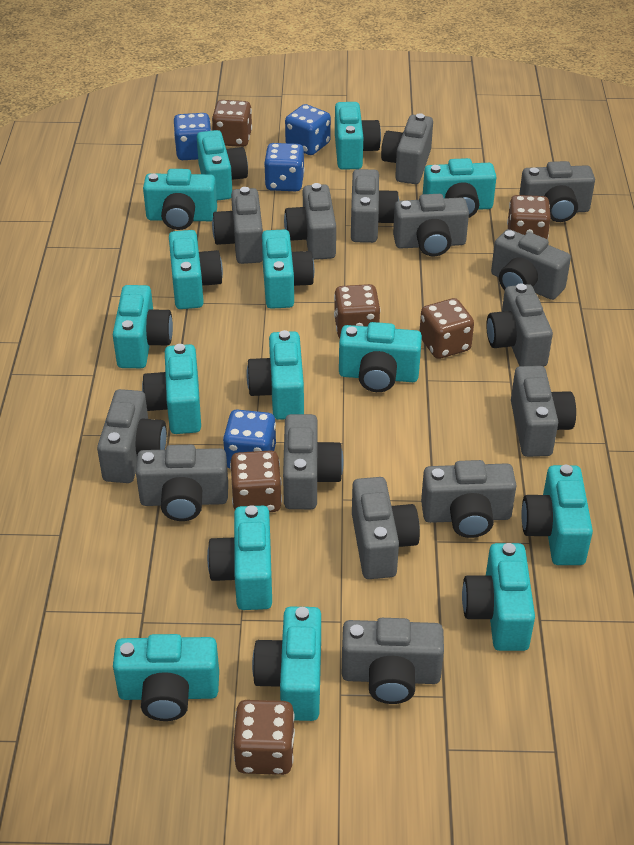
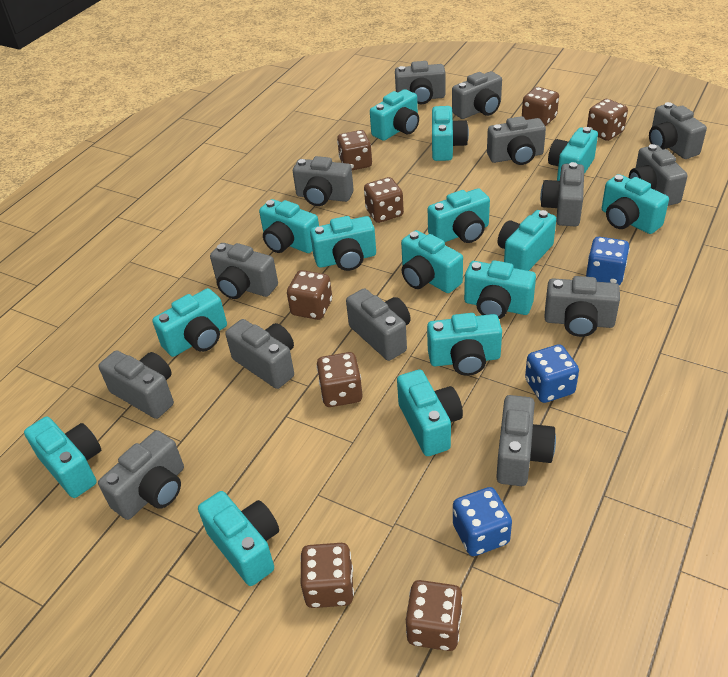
blue dice: 4 -> 3
brown dice: 6 -> 8
grey camera: 15 -> 14

